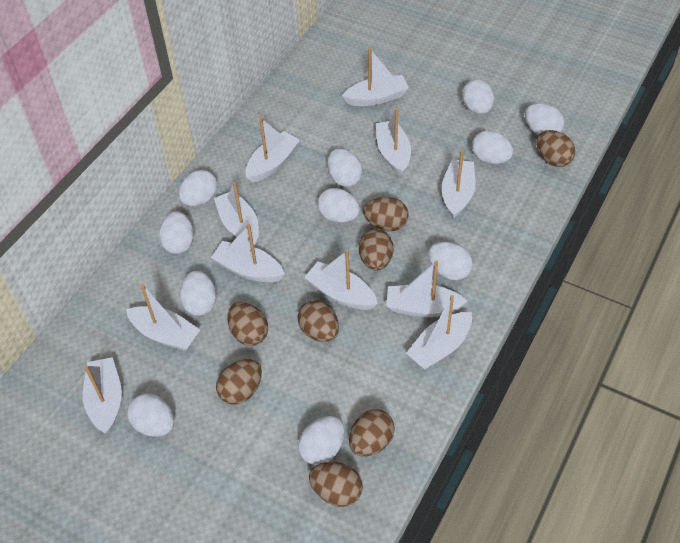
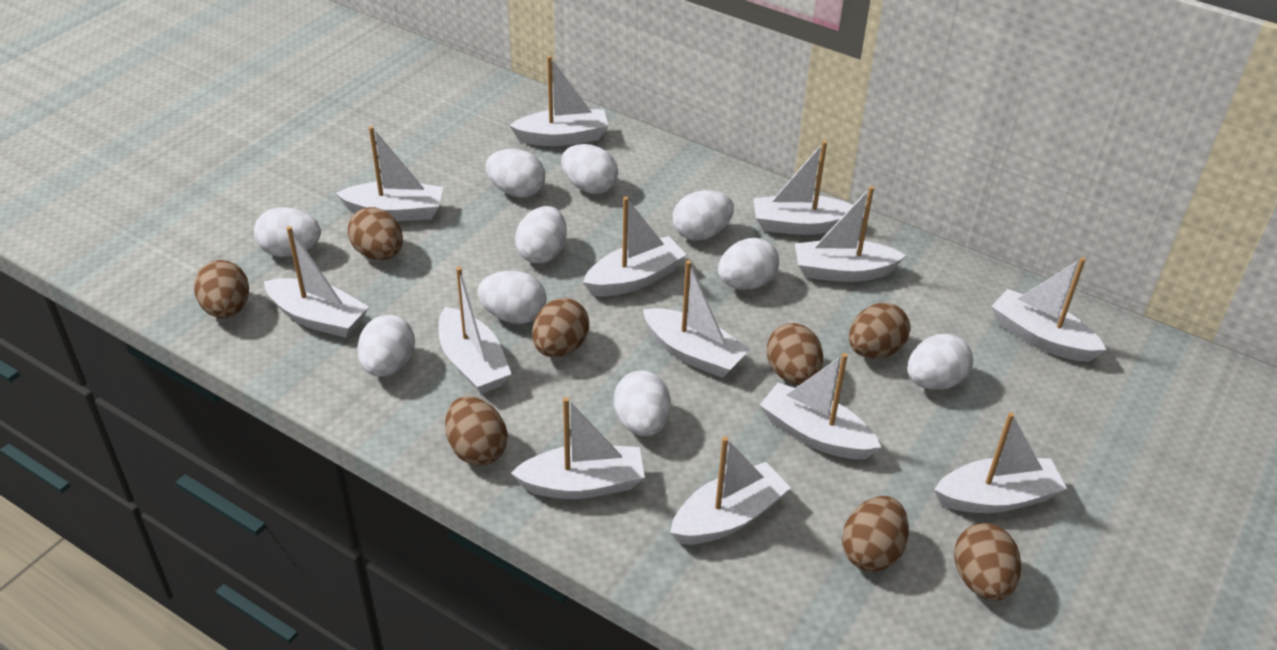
white boat: 11 -> 13
white egg: 11 -> 10

